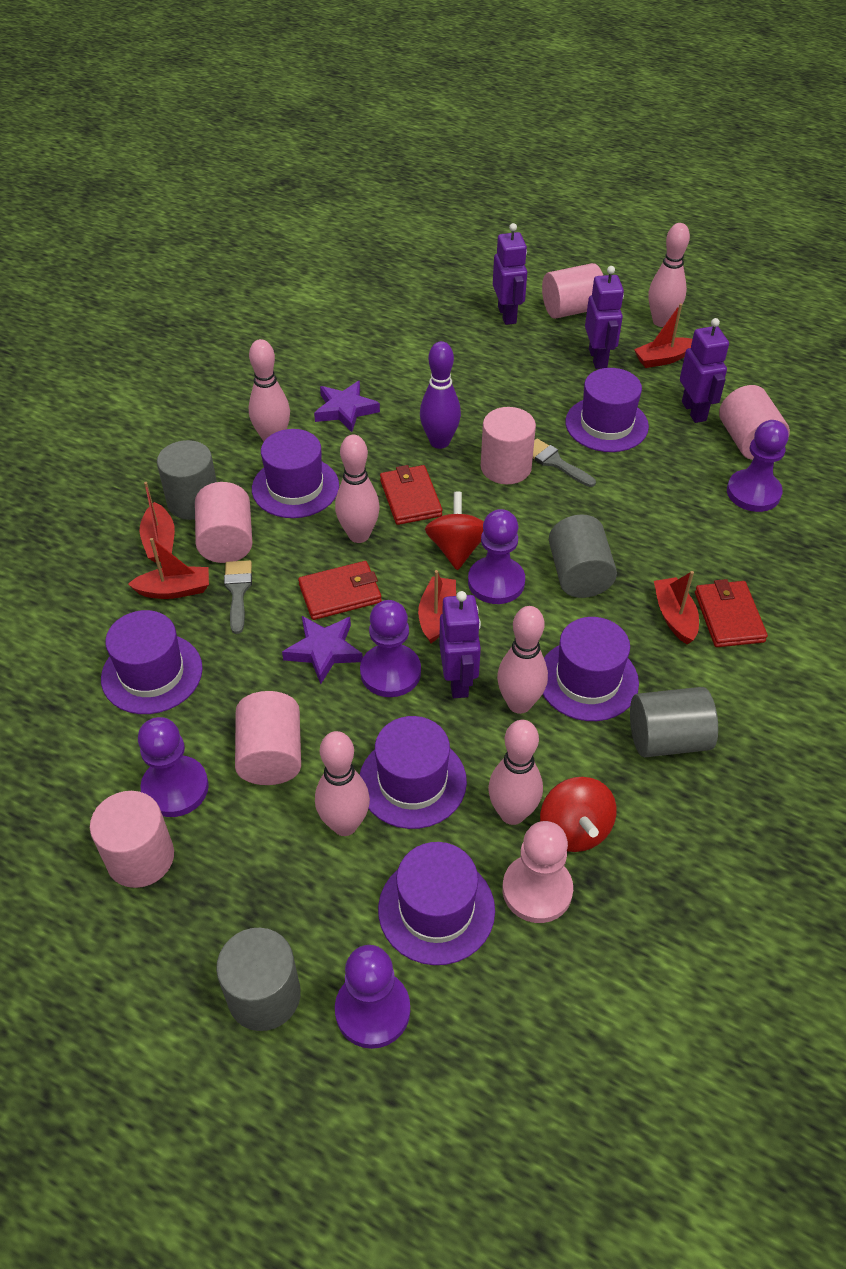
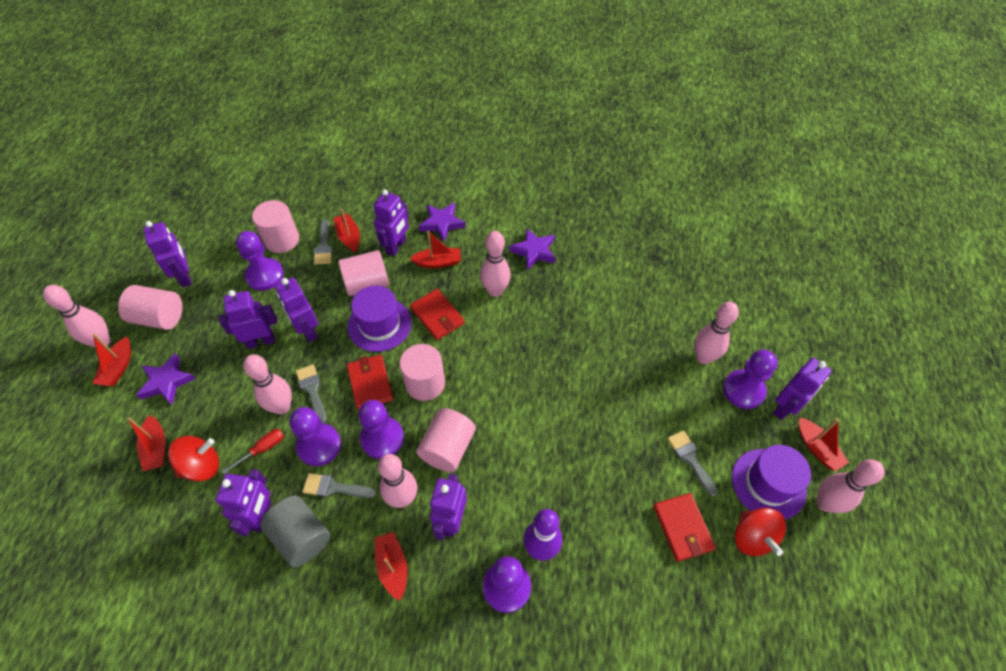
grey brush: 2 -> 4
grey cylinder: 4 -> 1
pink cylinder: 6 -> 5
pink pawn: 1 -> 0
purple hat: 6 -> 2
purple robot: 4 -> 7
purple star: 2 -> 3
red boat: 5 -> 6
red screwdriver: 0 -> 1

